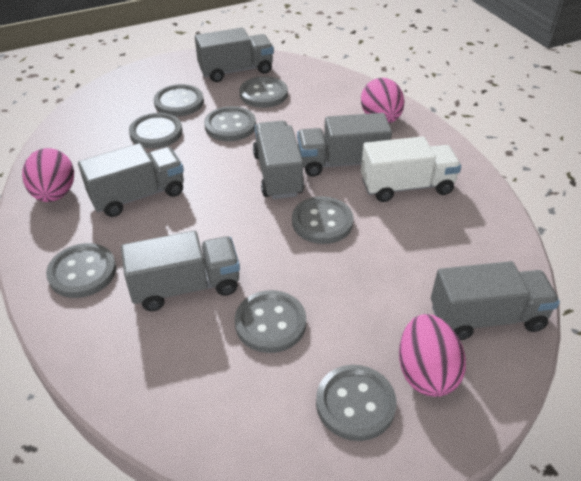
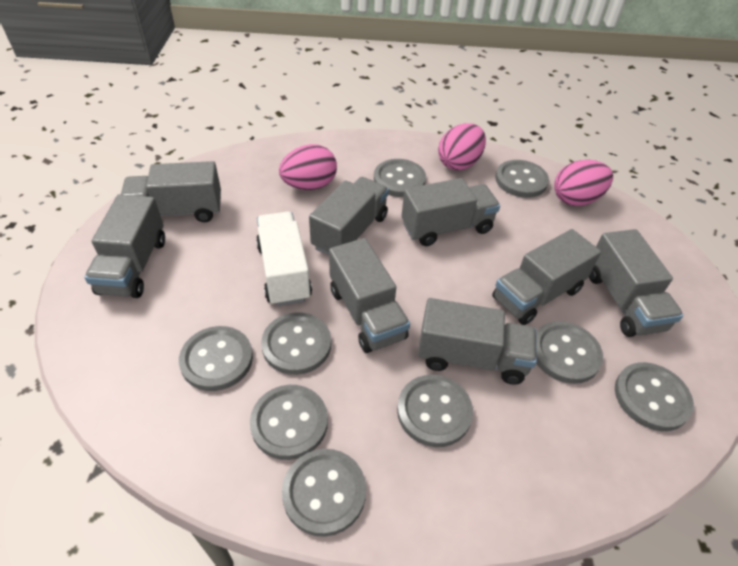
grey button: 8 -> 9
grey truck: 6 -> 8

